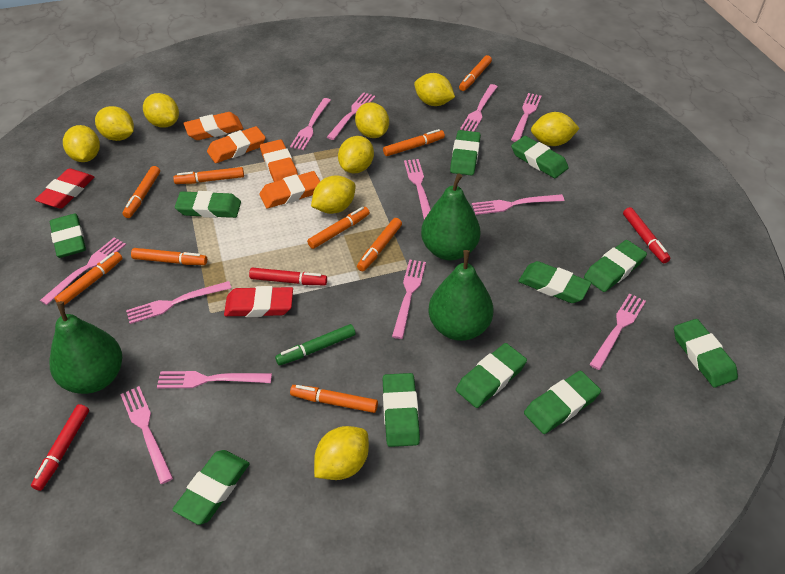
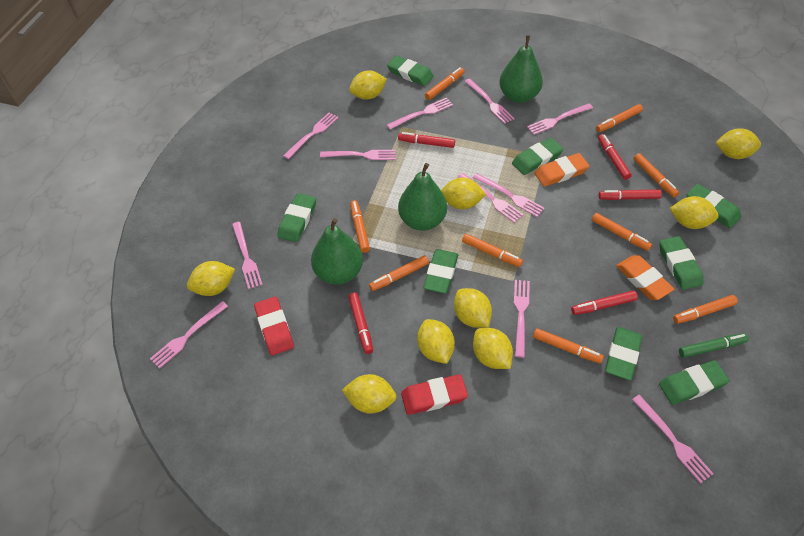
green eraser: 11 -> 8
orange eraser: 4 -> 2
pink fork: 12 -> 11
red marker: 3 -> 5

